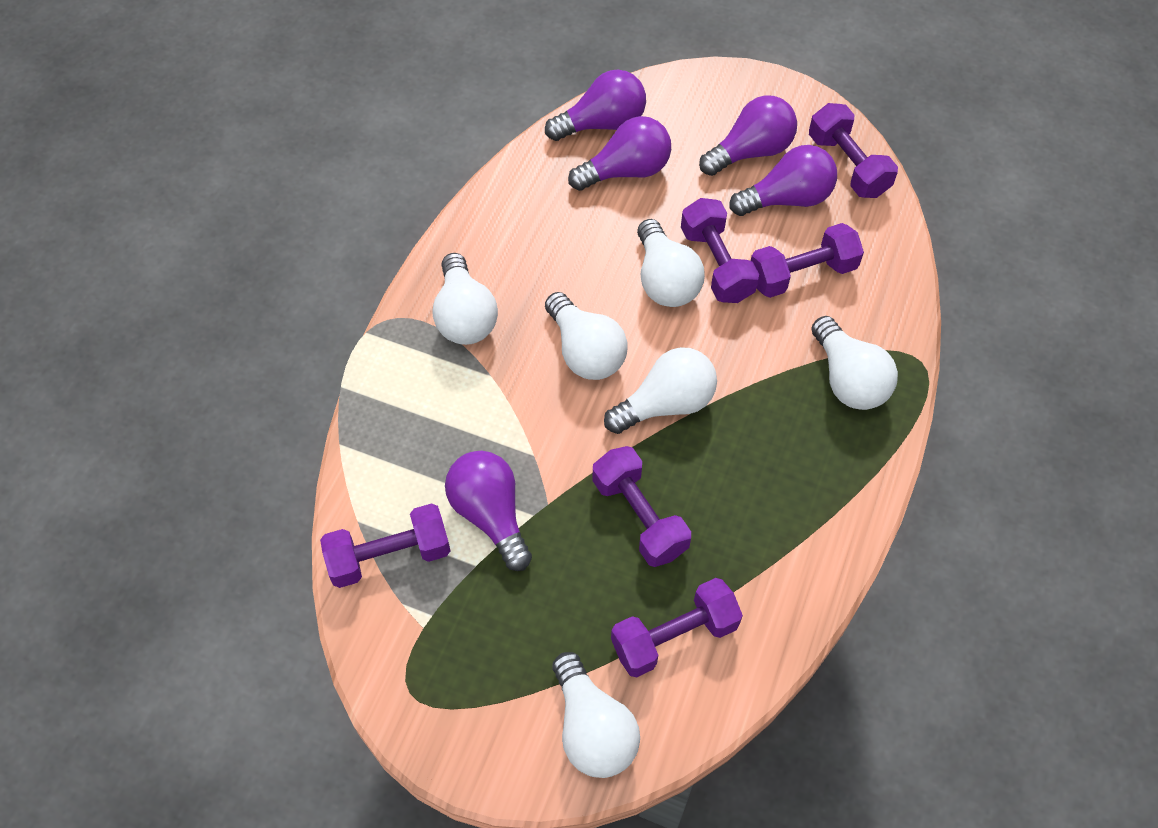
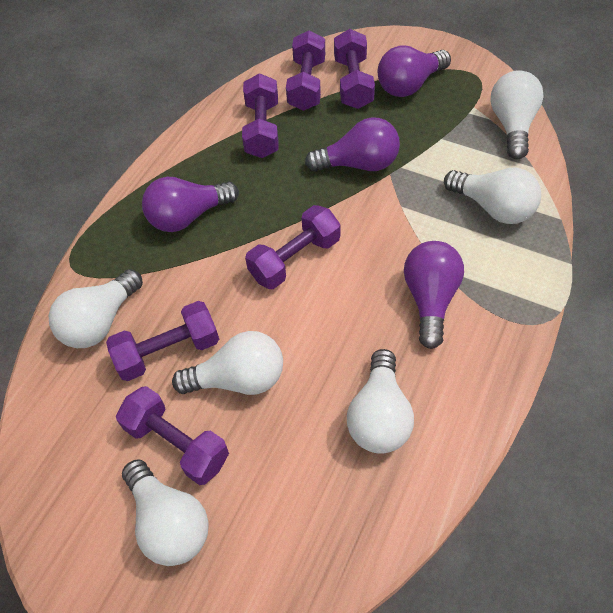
purple light bulb: 5 -> 4

